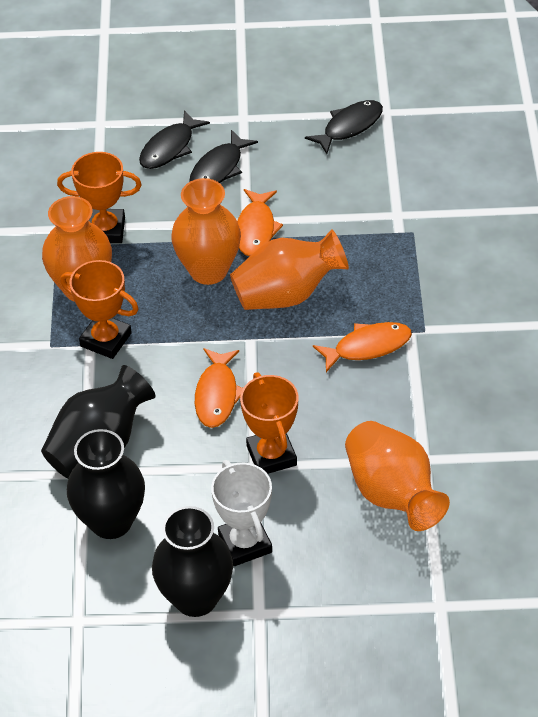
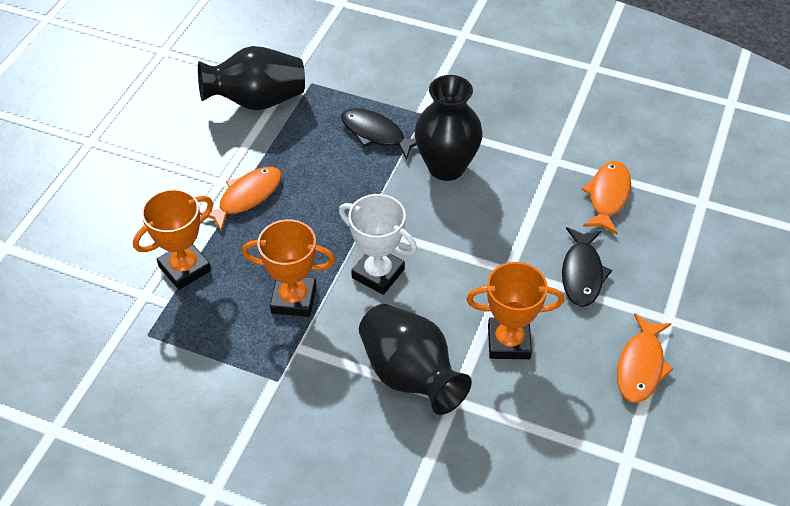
black fish: 3 -> 2
orange vase: 4 -> 0

